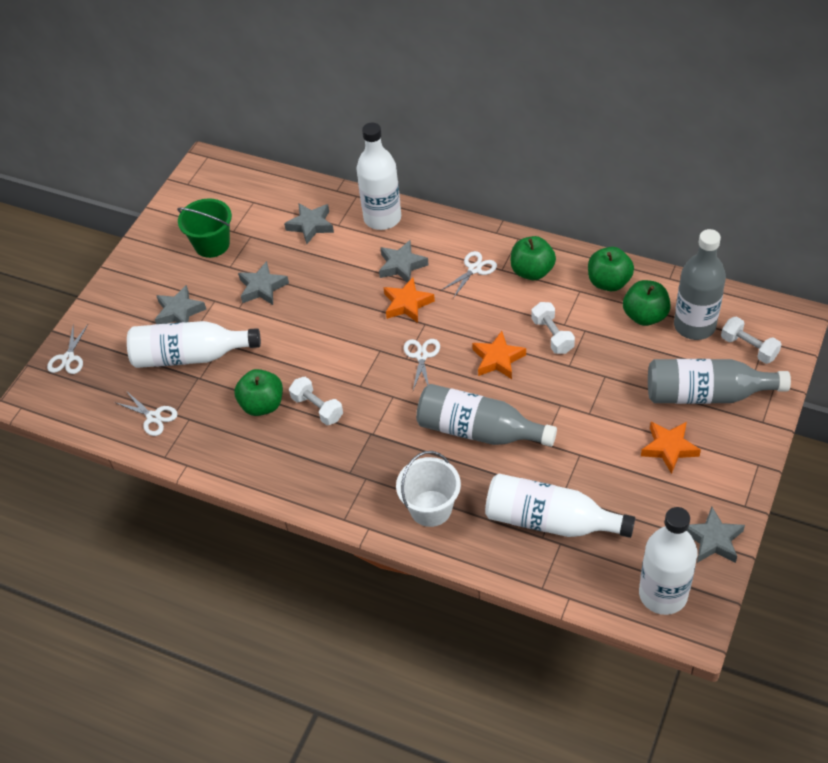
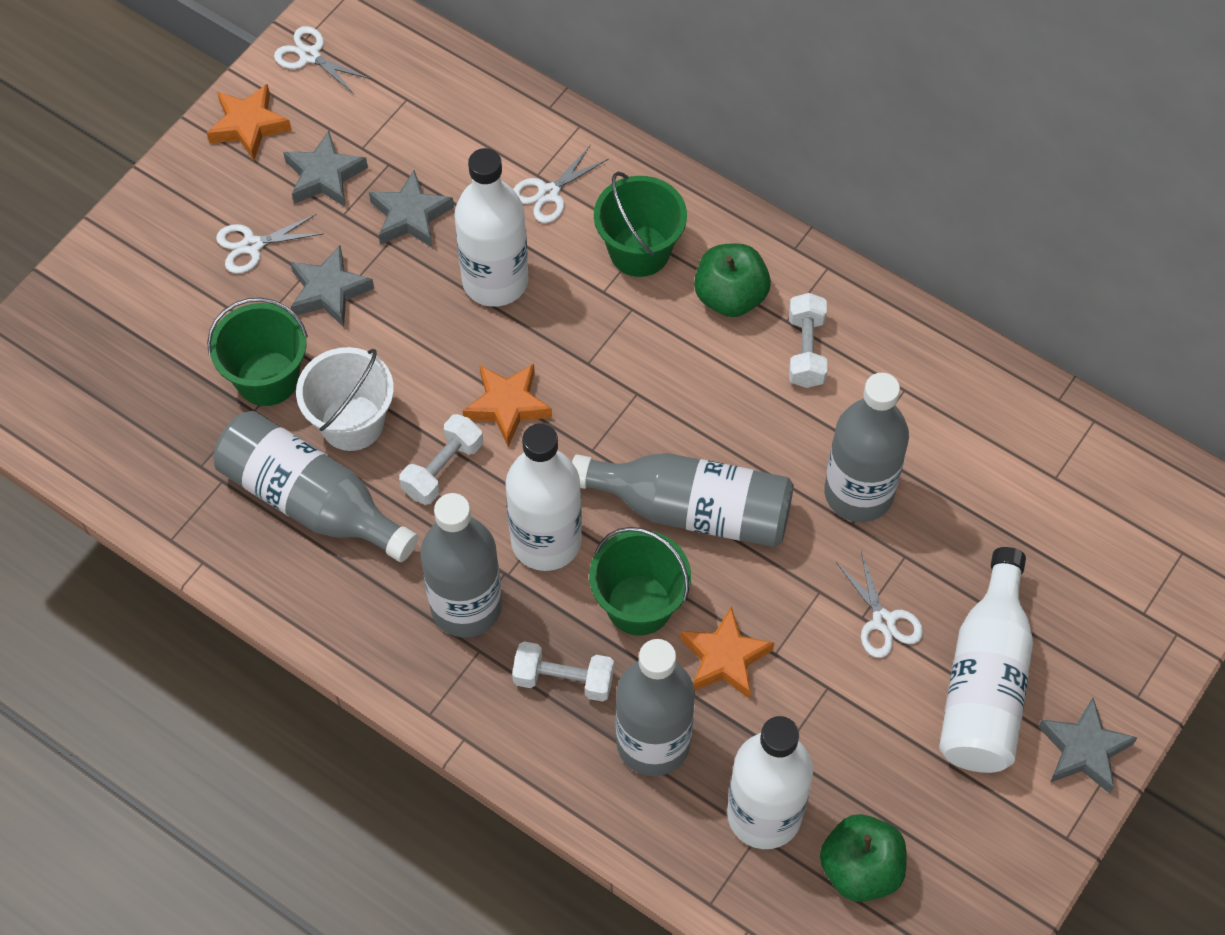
green apple: 4 -> 2
green bucket: 1 -> 3
grey bottle: 3 -> 5
grey star: 5 -> 4

